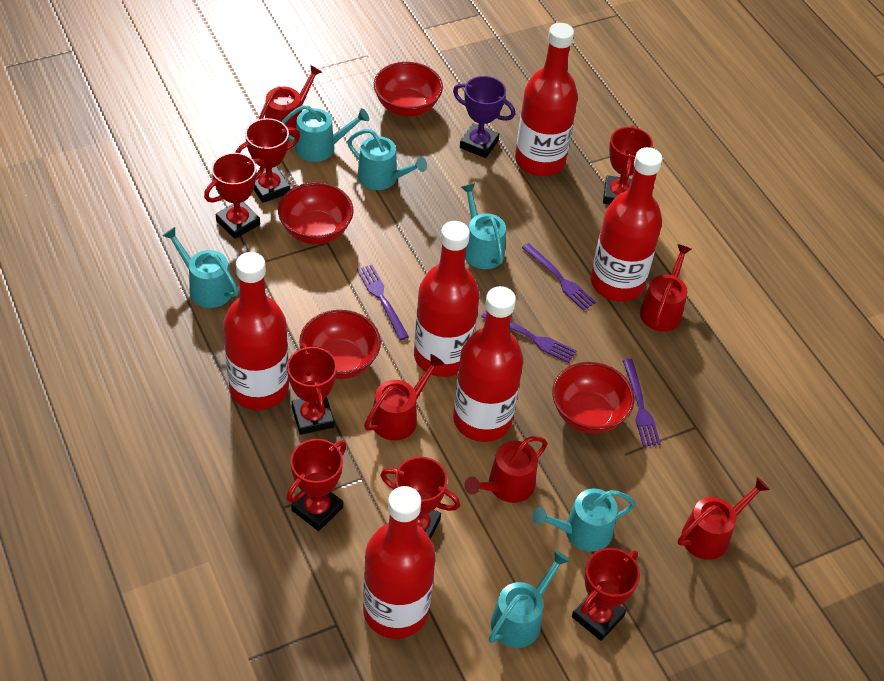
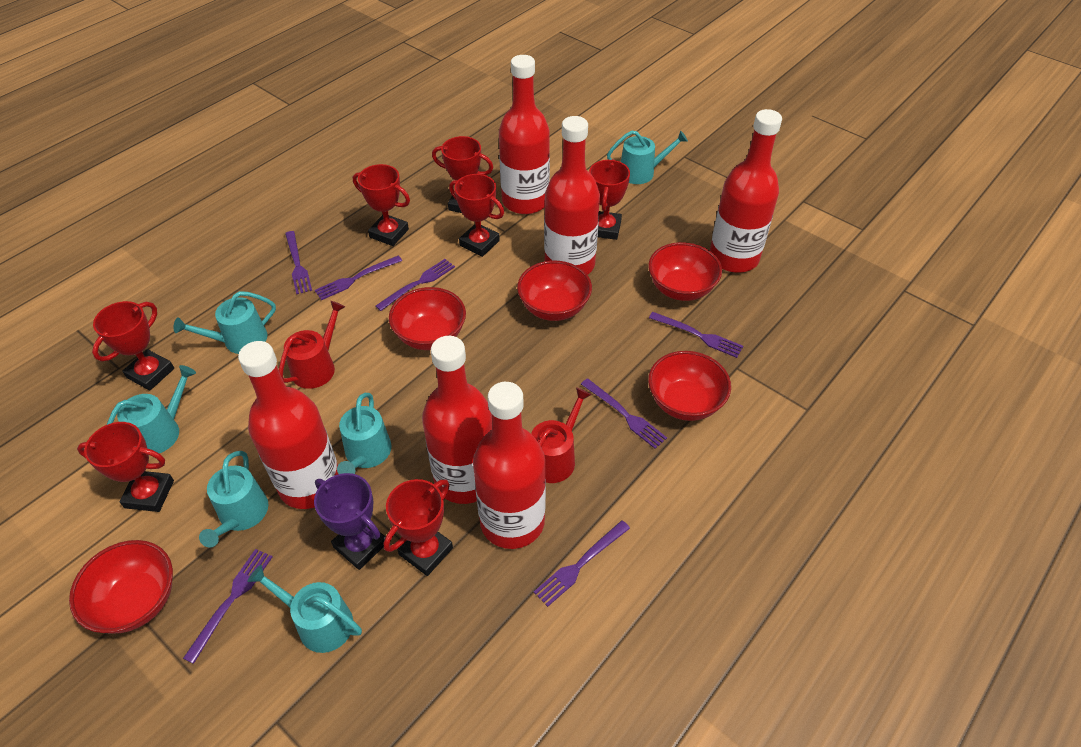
purple fork: 4 -> 7
red bowl: 4 -> 5
red watering can: 5 -> 2

